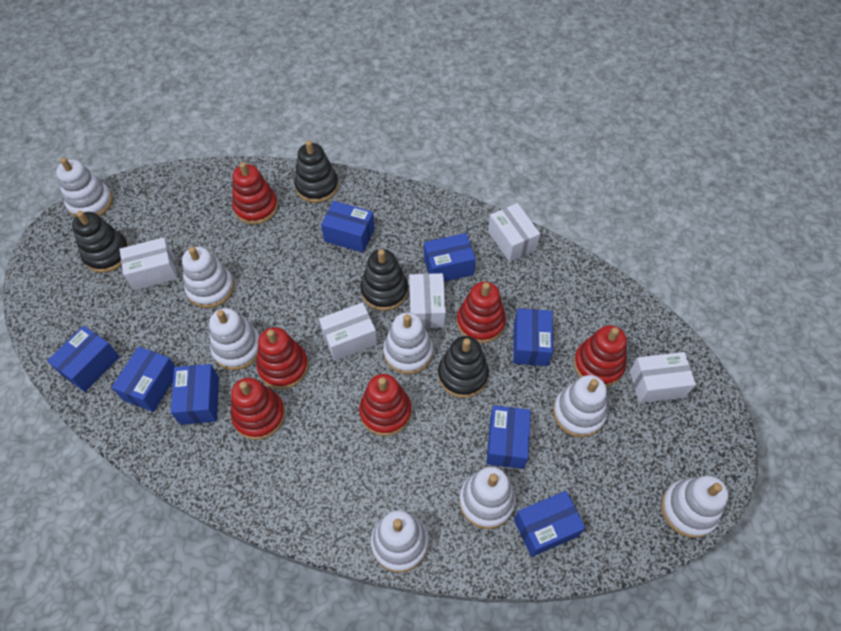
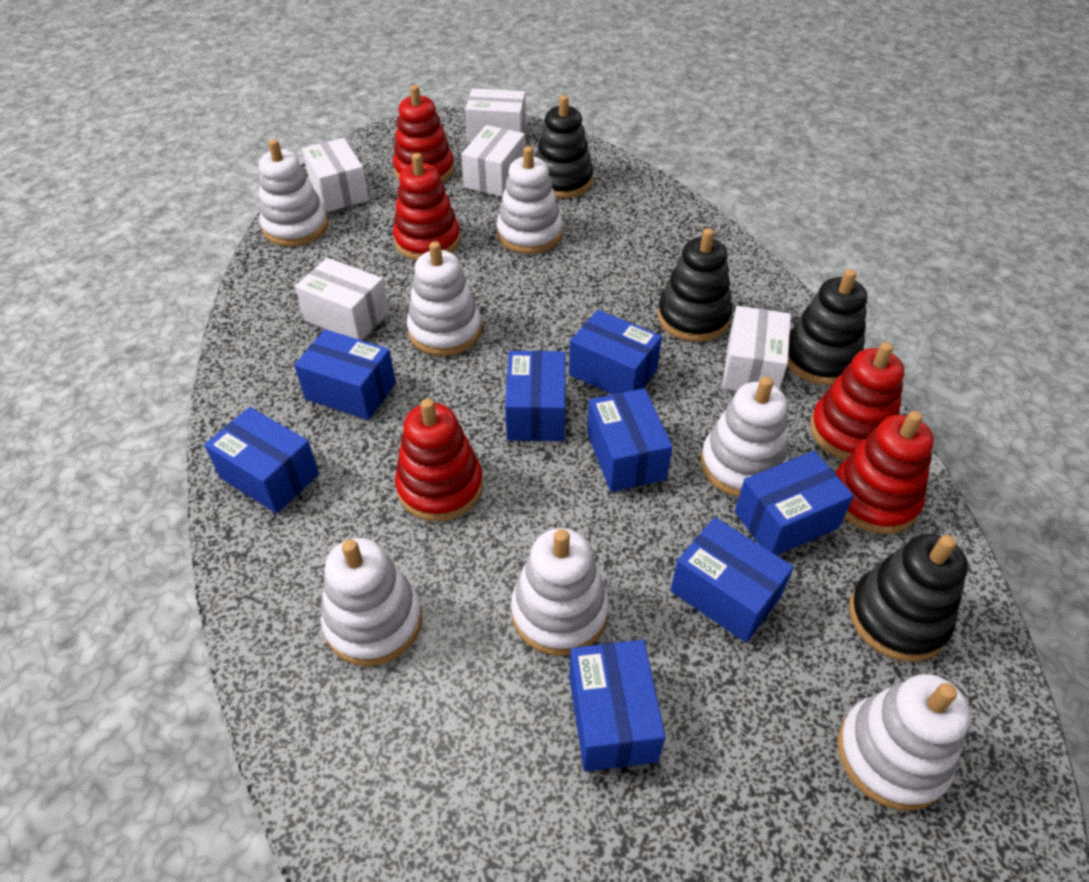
red stacking toy: 6 -> 5
white stacking toy: 8 -> 7

